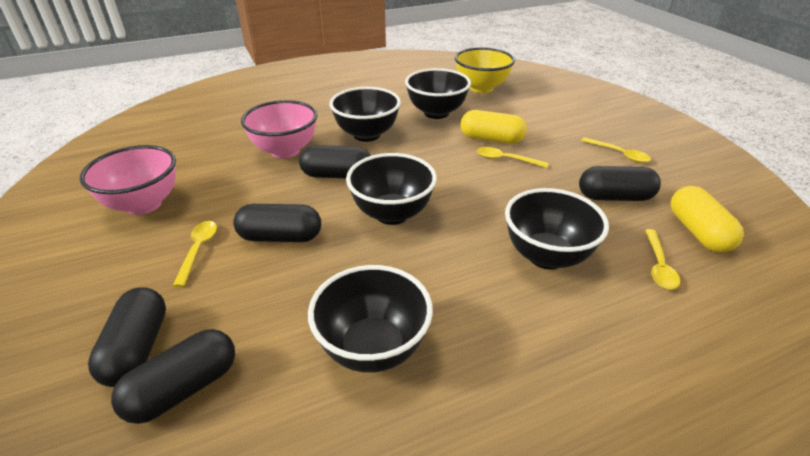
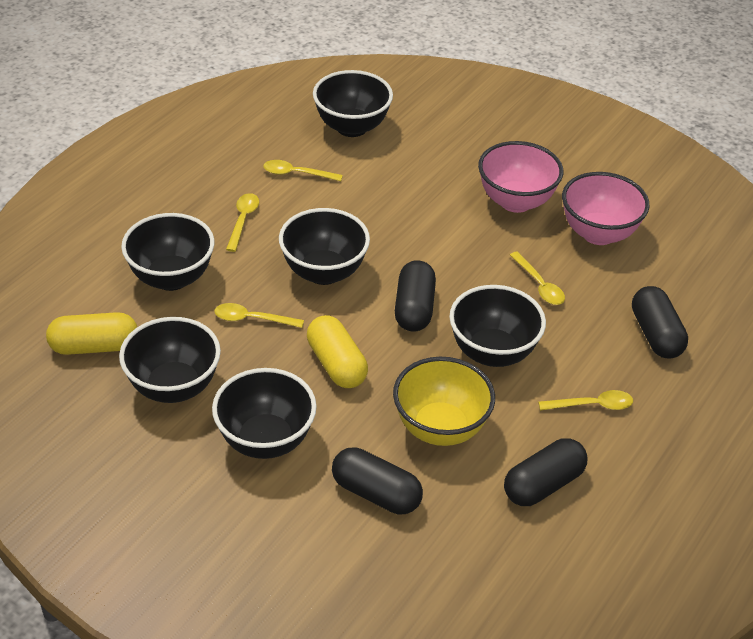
black bowl: 5 -> 6
black capsule: 5 -> 4
yellow spoon: 4 -> 5

